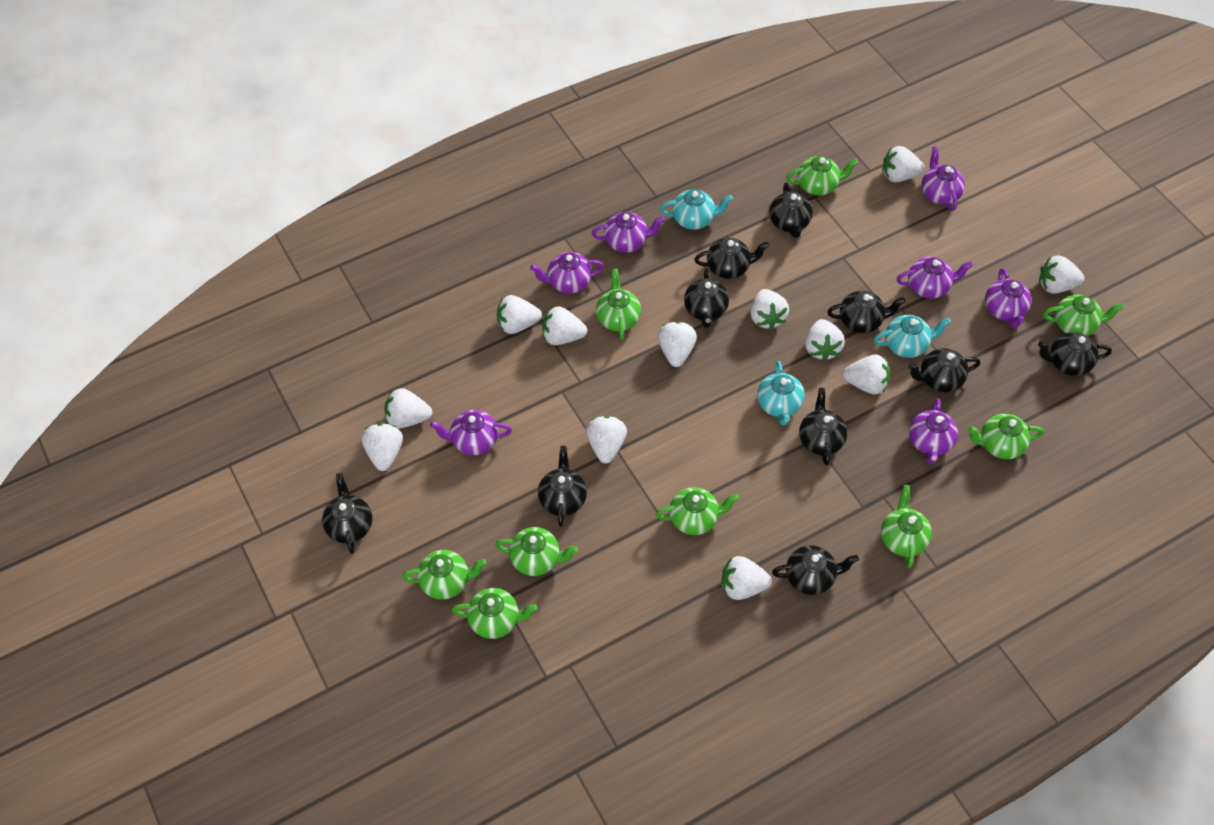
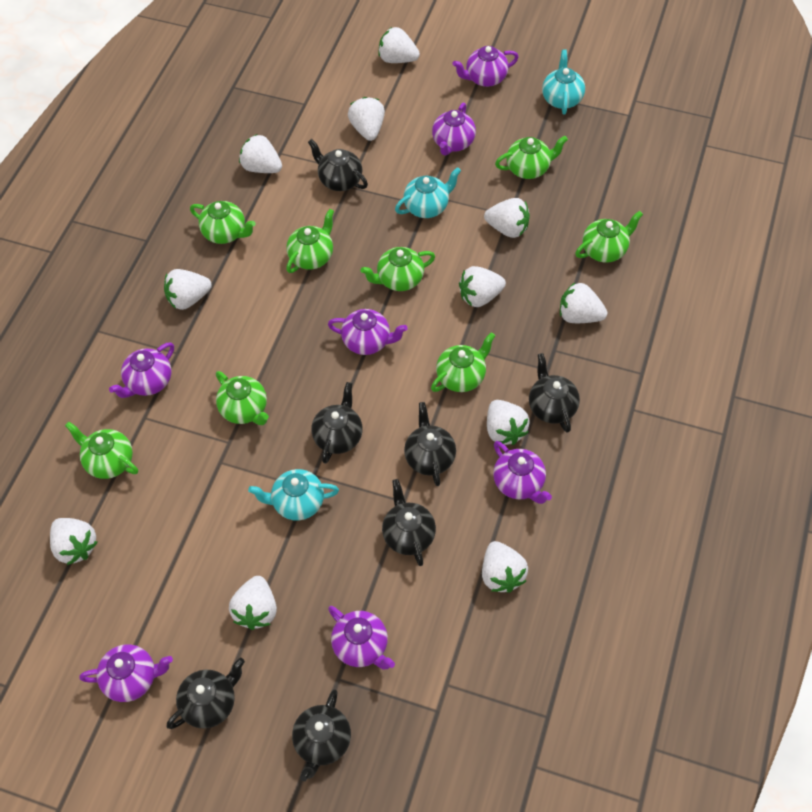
black teapot: 10 -> 7
green teapot: 9 -> 8
white strawberry: 12 -> 11

